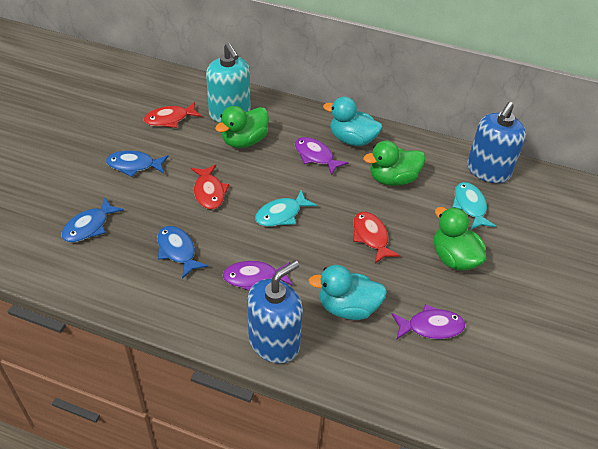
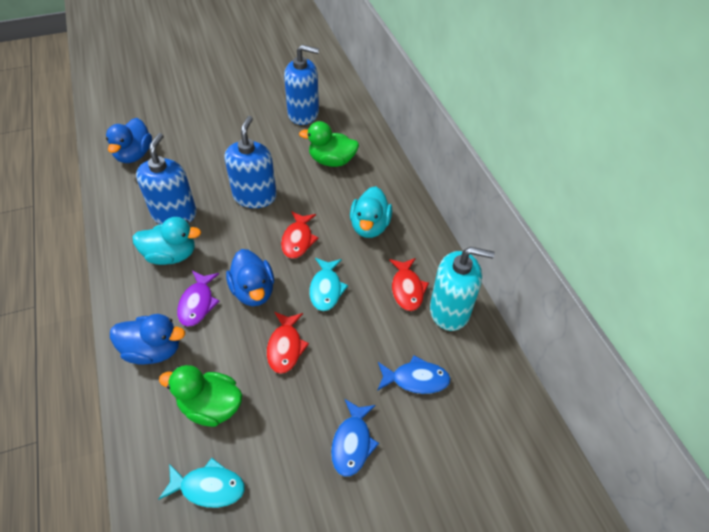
blue duck: 0 -> 3
blue fish: 3 -> 2
blue soap dispenser: 2 -> 3
green duck: 3 -> 2
purple fish: 3 -> 1

